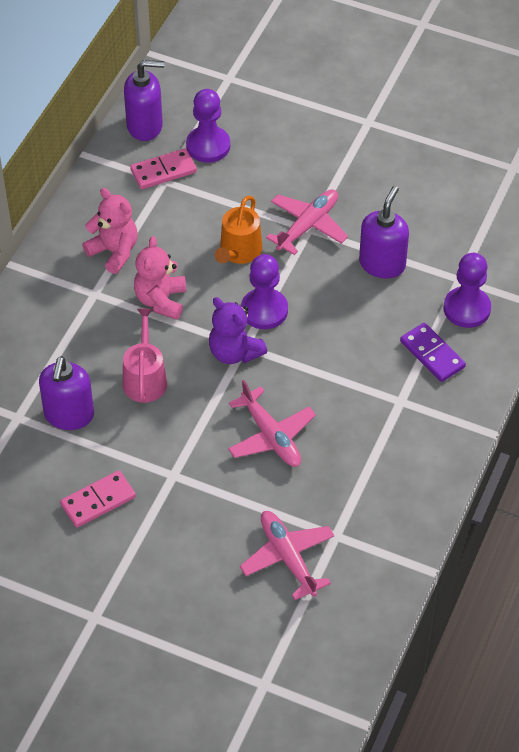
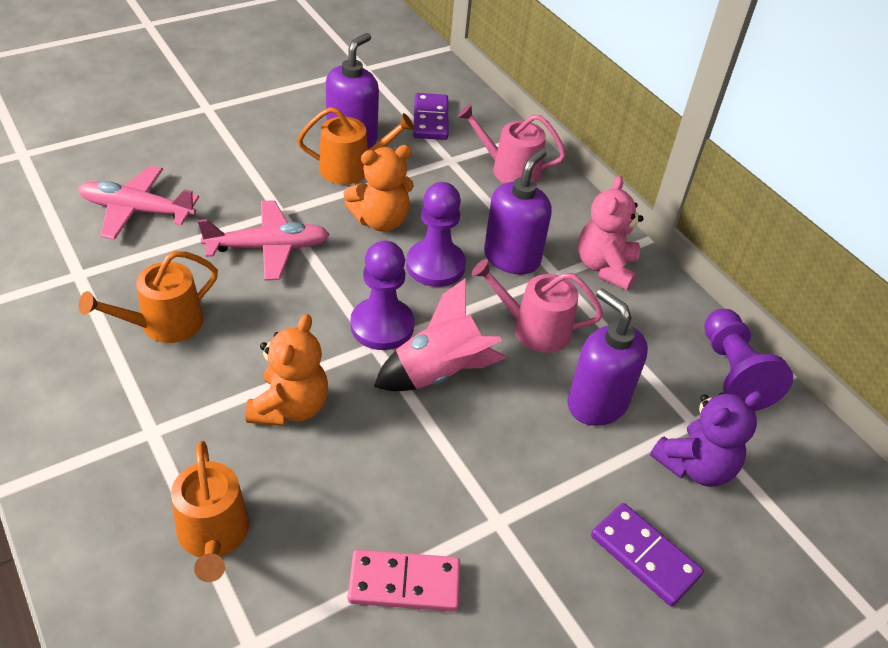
orange teddy bear: 0 -> 2
orange watering can: 1 -> 3
pink domino: 2 -> 1
pink plane: 3 -> 2
pink rocket: 0 -> 1
pink teddy bear: 2 -> 1
pink watering can: 1 -> 2
purple domino: 1 -> 2

